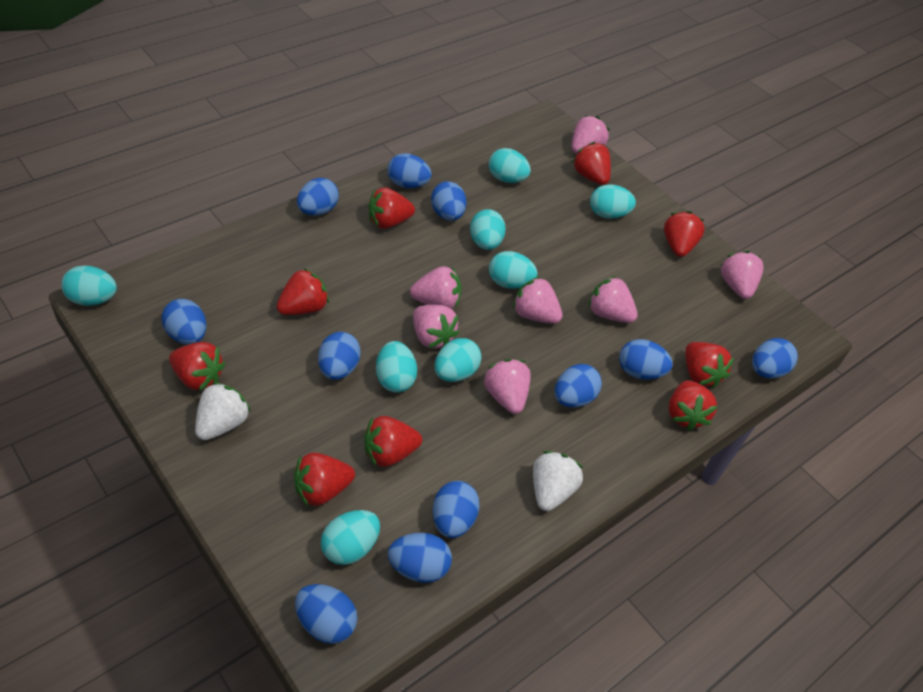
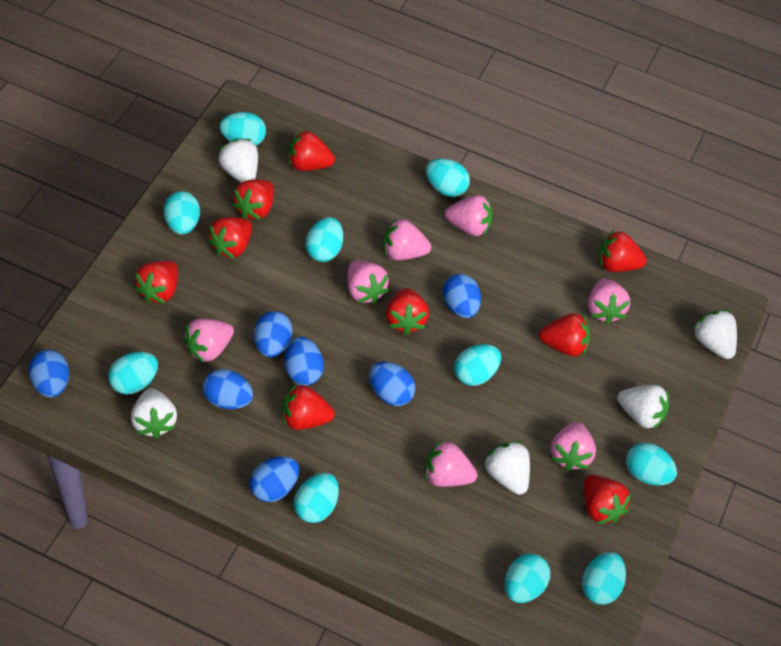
blue egg: 11 -> 7
turquoise egg: 8 -> 10
white strawberry: 2 -> 5

